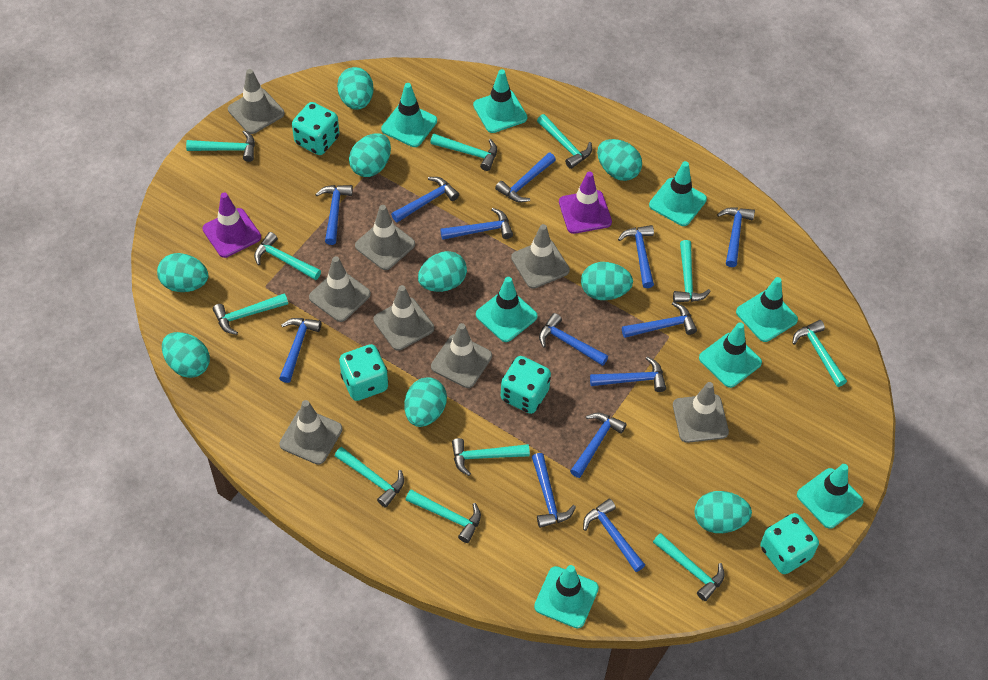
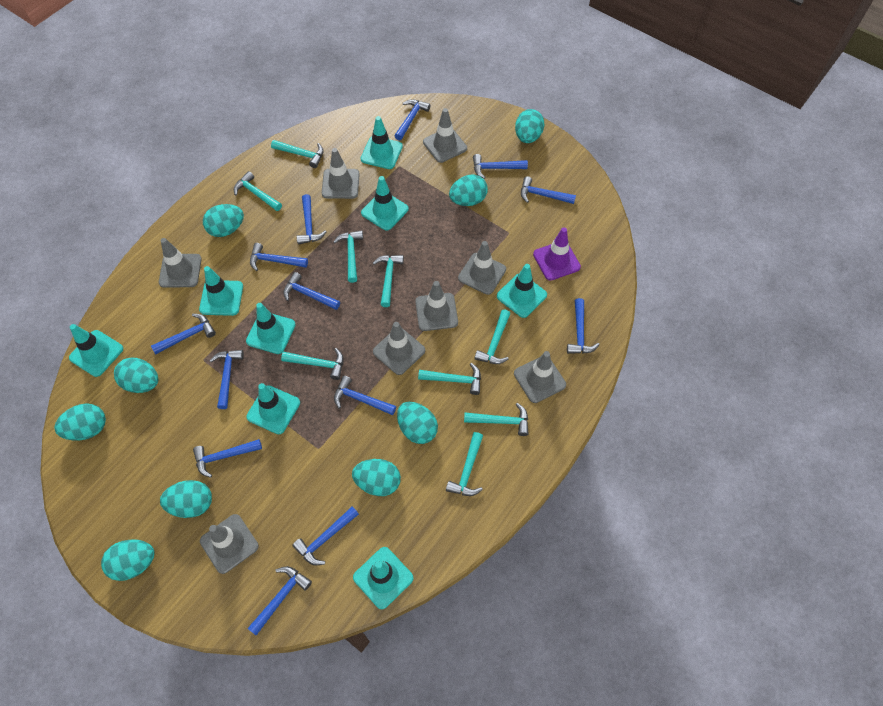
purple traffic cone: 2 -> 1
turquoise dice: 4 -> 0
turquoise hammer: 11 -> 9

